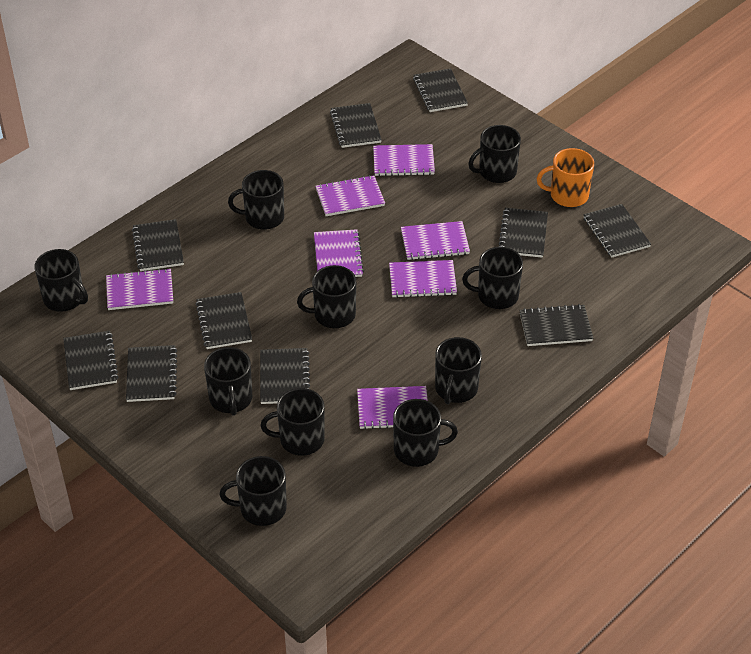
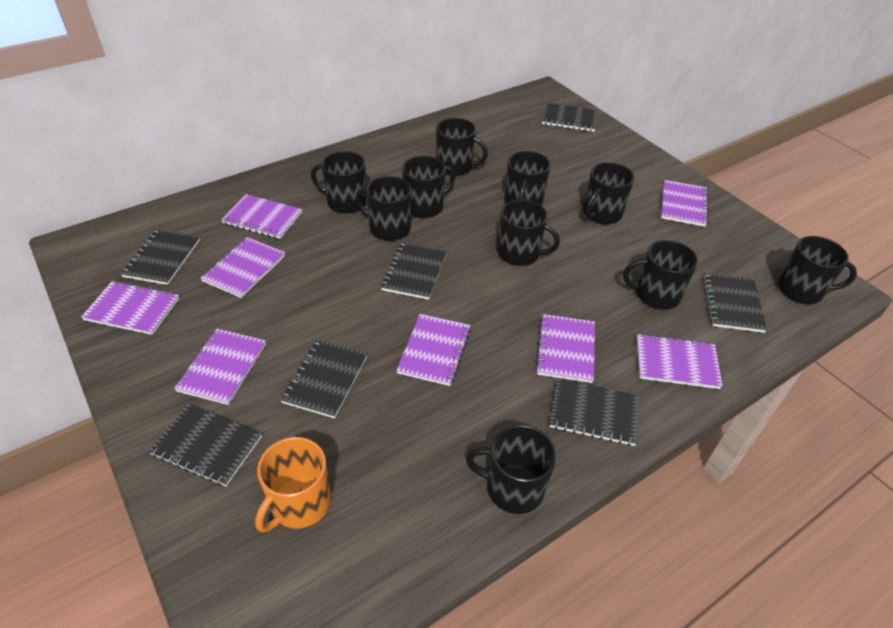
black notebook: 10 -> 7
purple notebook: 7 -> 8

